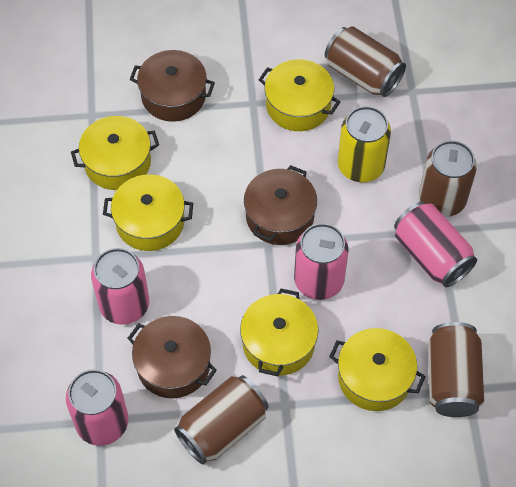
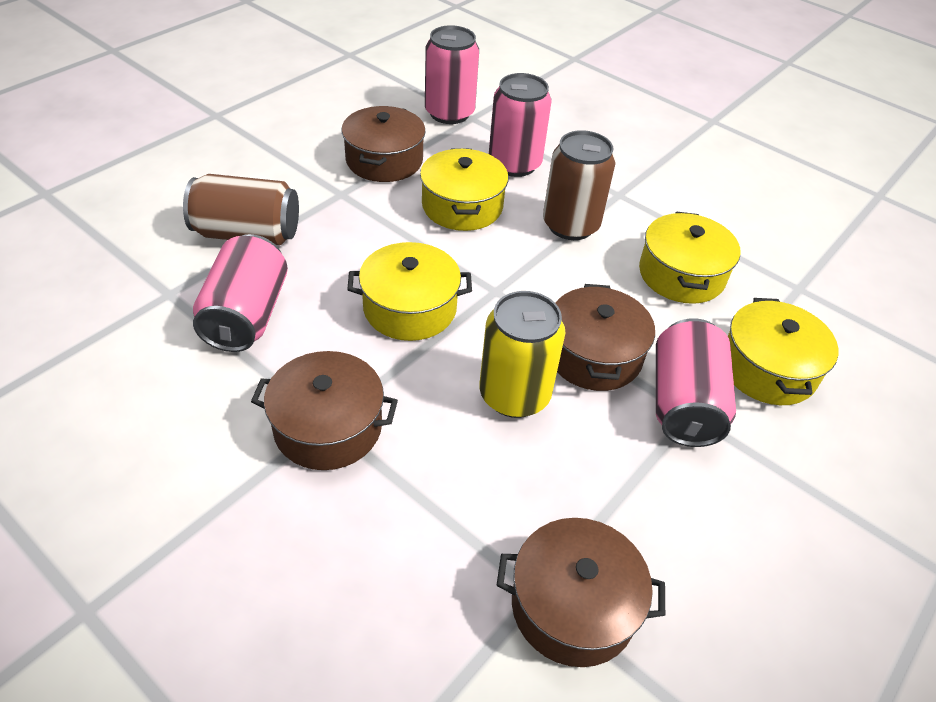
brown can: 4 -> 2
brown pot: 3 -> 4
yellow pot: 5 -> 4

